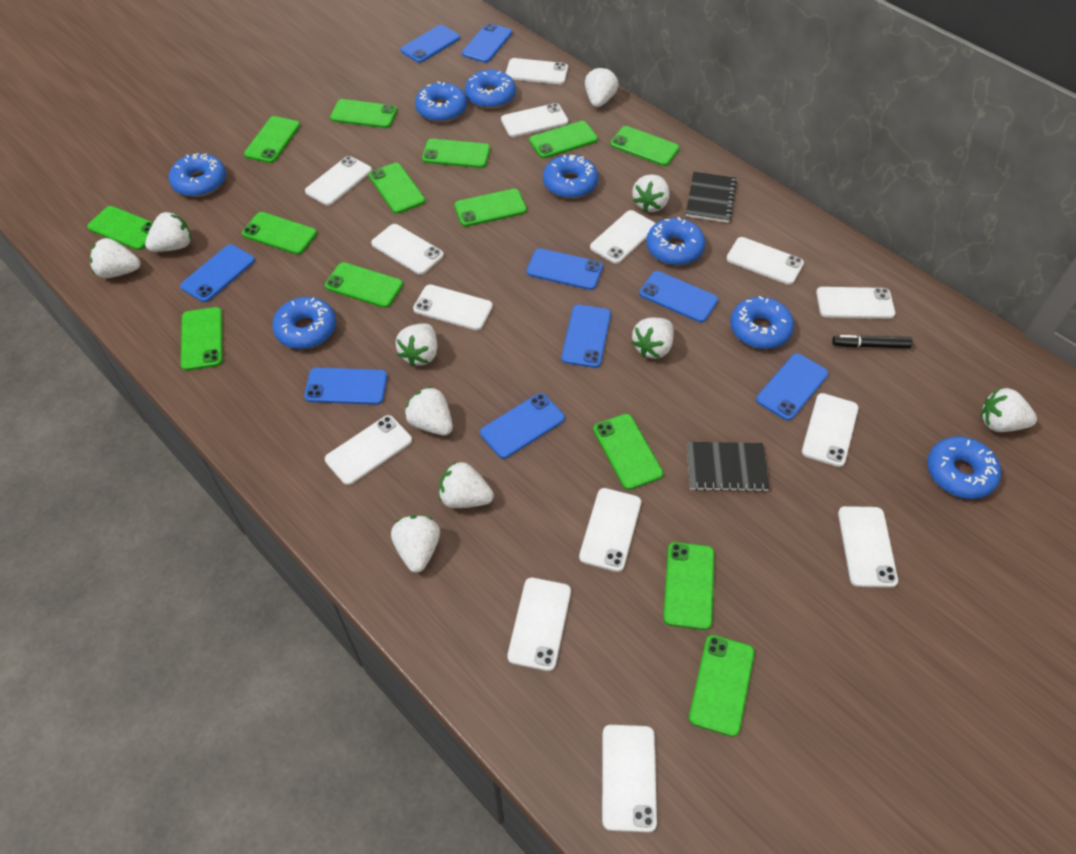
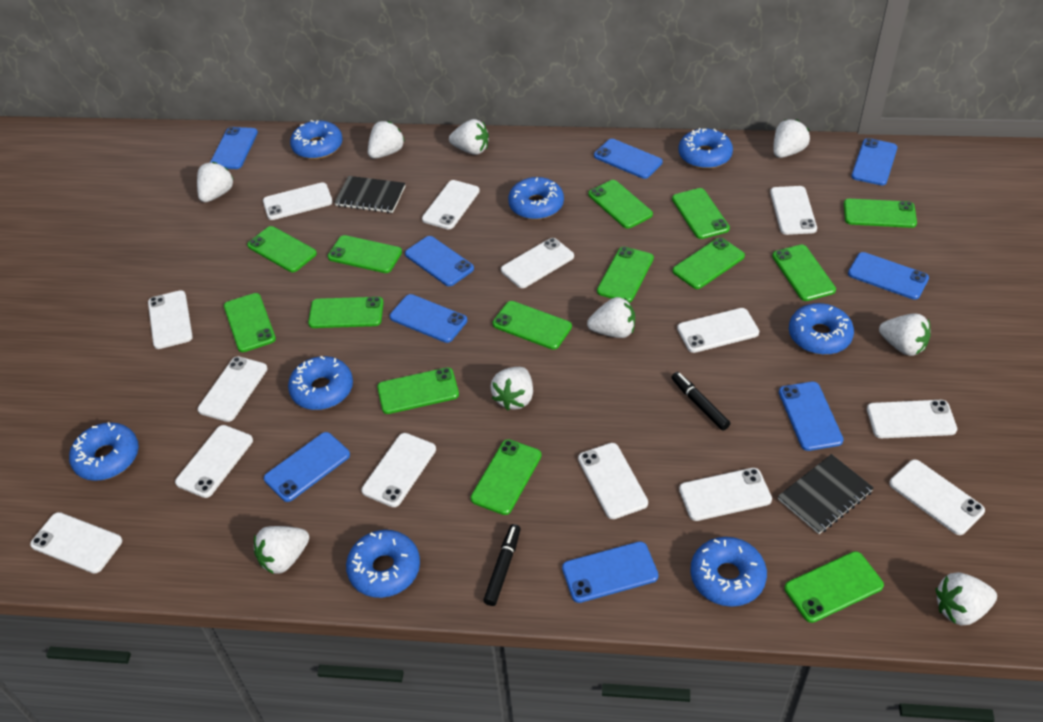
black marker: 1 -> 2
white strawberry: 10 -> 9

